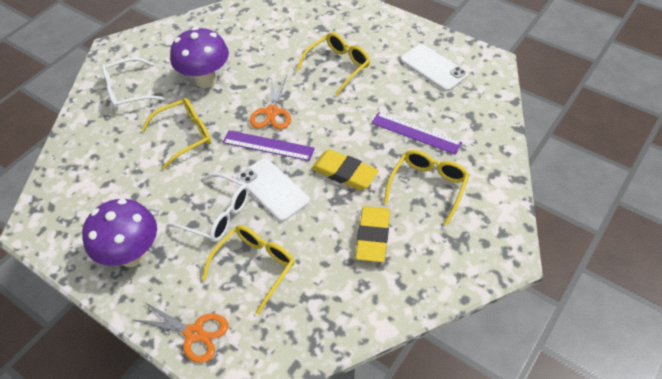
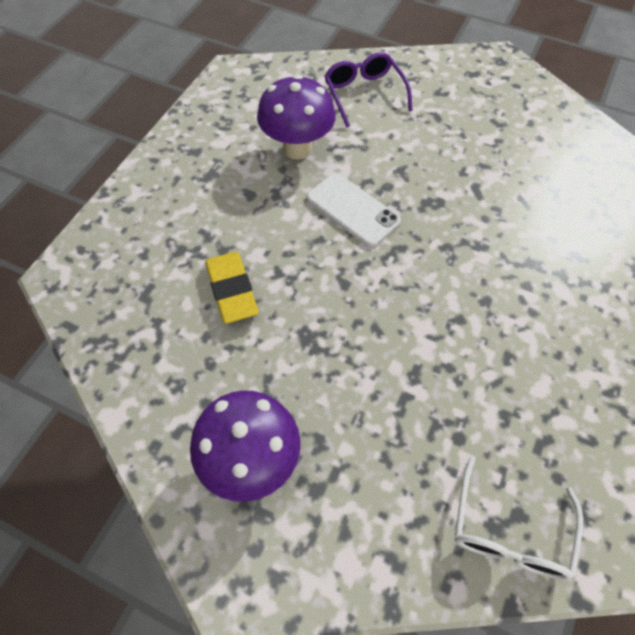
orange scissors: 2 -> 0
purple glasses: 0 -> 1
purple ruler: 2 -> 0
white glasses: 2 -> 1
white phone: 2 -> 1
yellow eraser: 2 -> 1
yellow glasses: 4 -> 0

